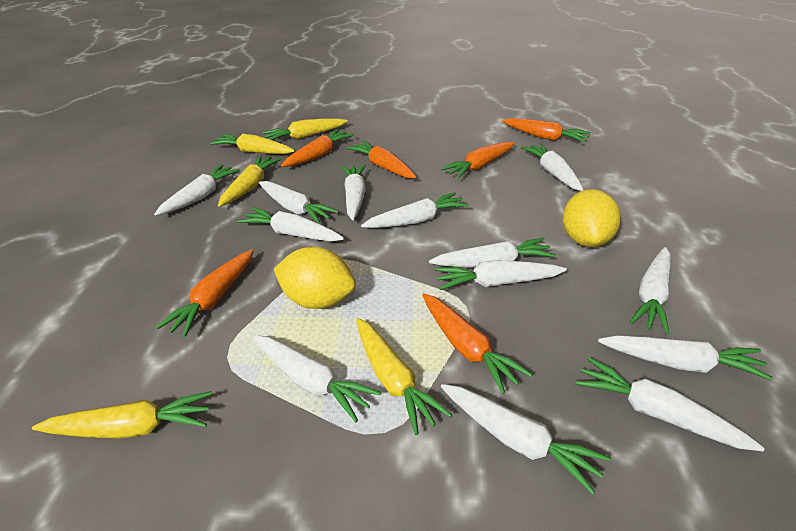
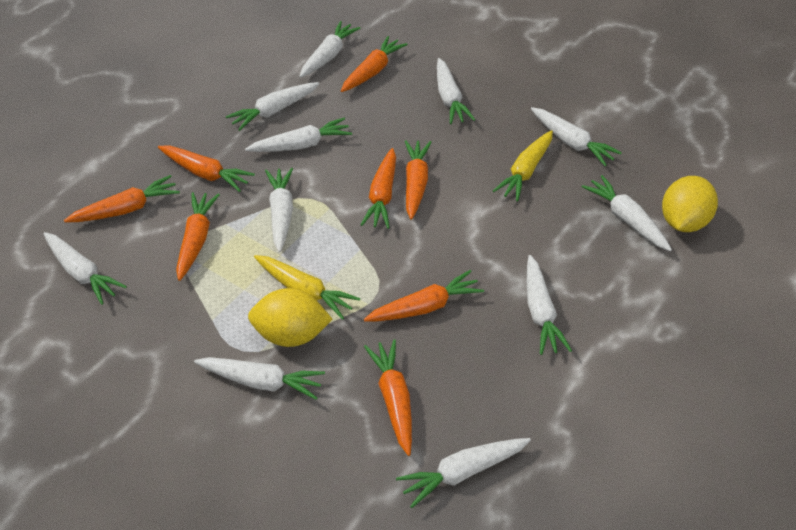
orange carrot: 6 -> 8
white carrot: 13 -> 11
yellow carrot: 5 -> 2

